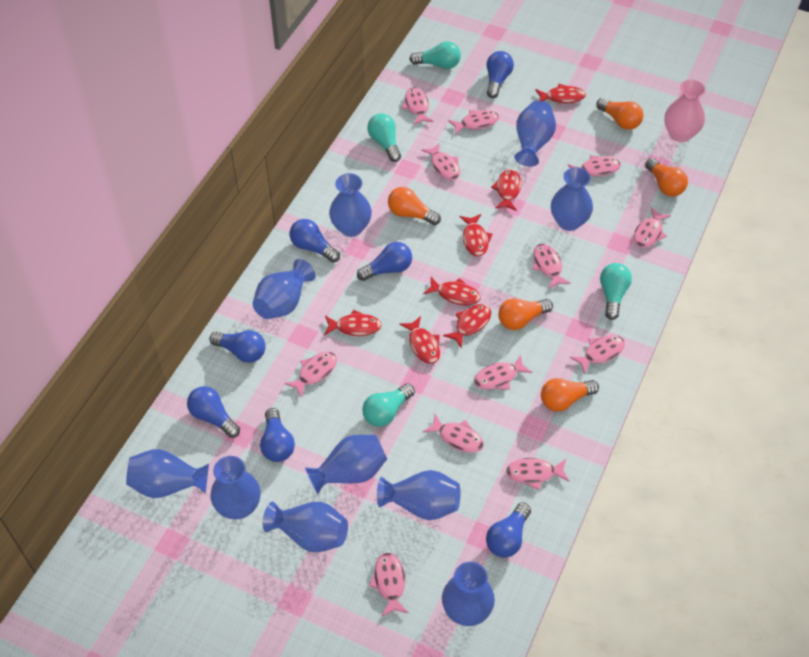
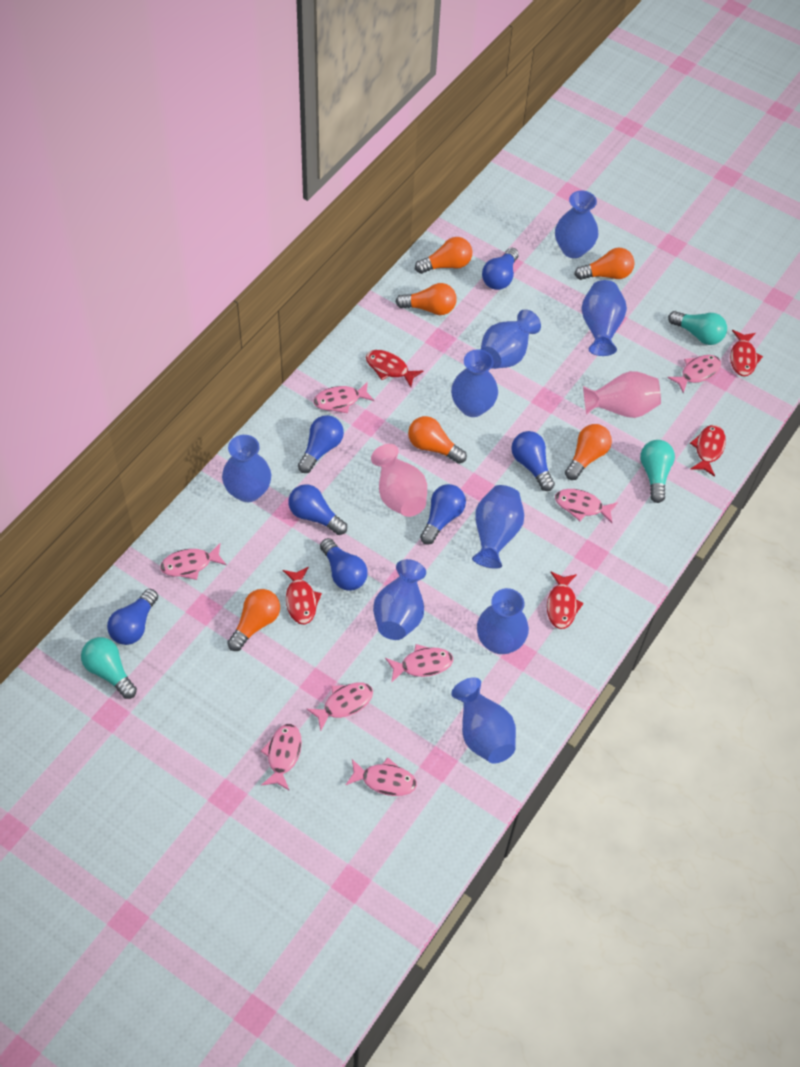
blue vase: 10 -> 9
orange light bulb: 5 -> 6
pink fish: 12 -> 8
pink vase: 1 -> 2
red fish: 7 -> 5
turquoise light bulb: 4 -> 3

